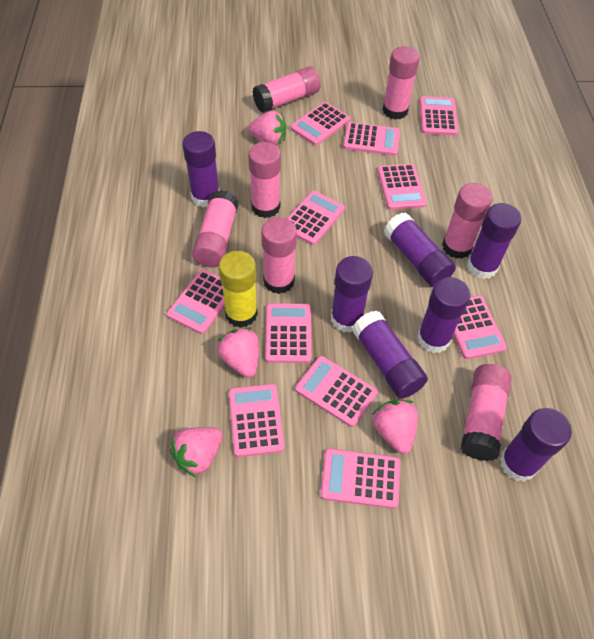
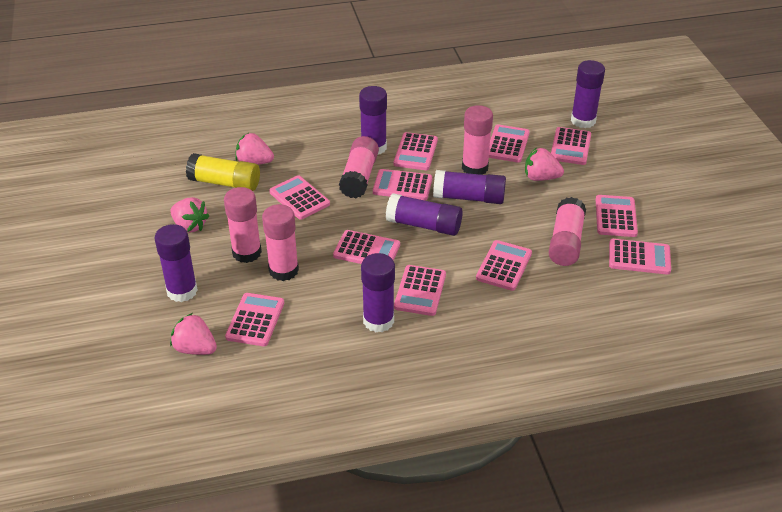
pink glue stick: 7 -> 5
purple glue stick: 7 -> 6

